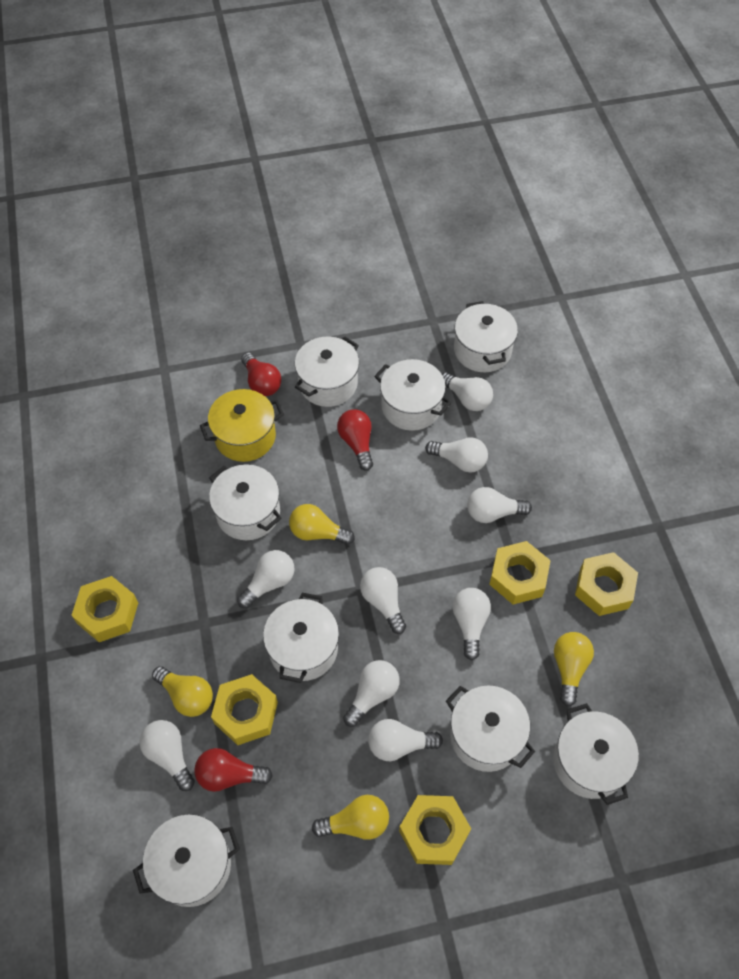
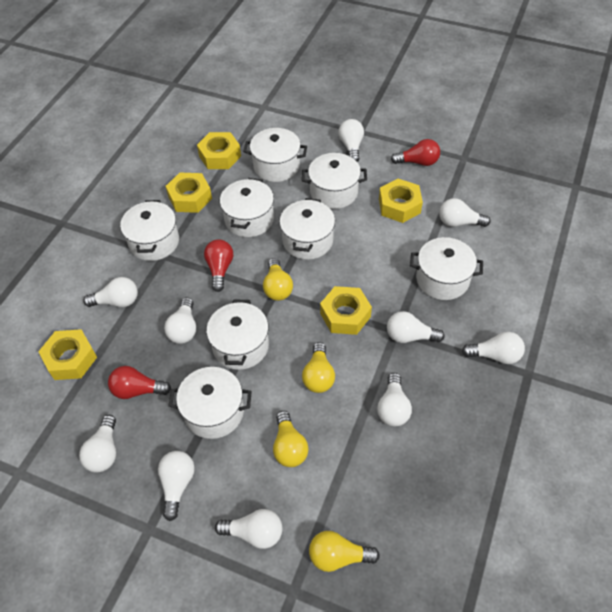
white light bulb: 9 -> 10
yellow pot: 1 -> 0

